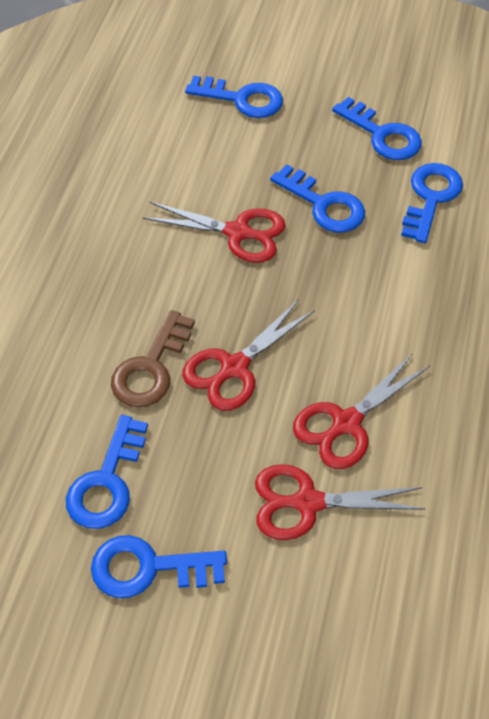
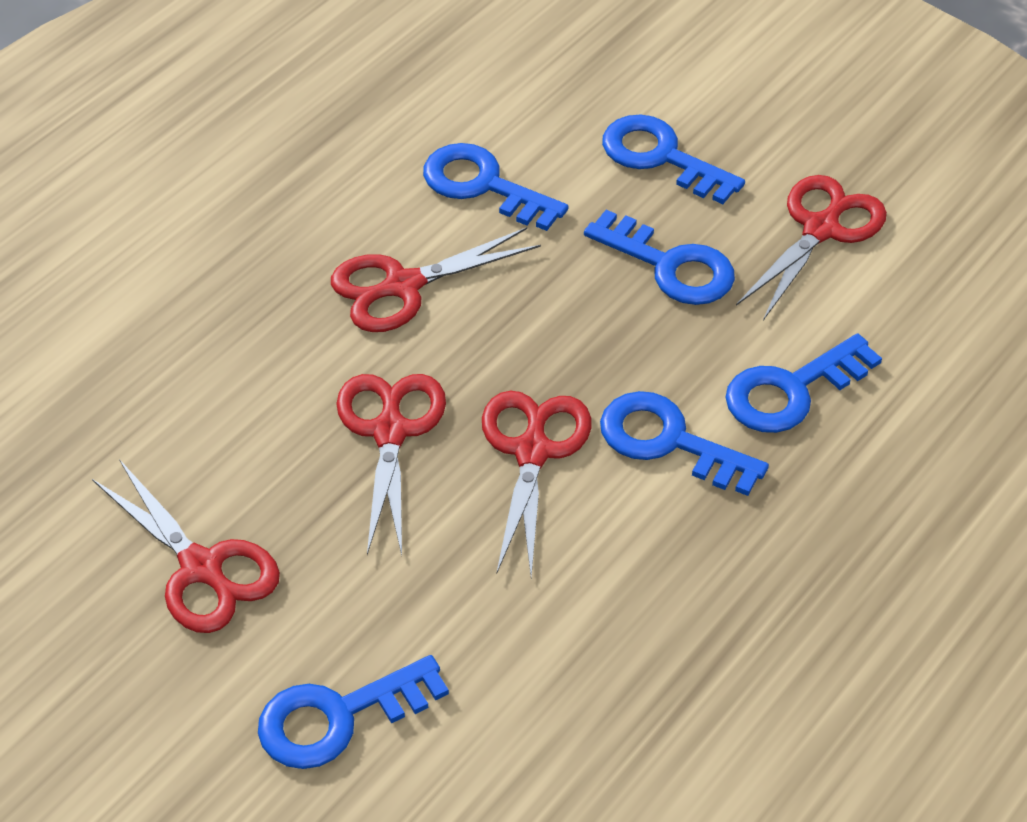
brown key: 1 -> 0
red scissors: 4 -> 5

